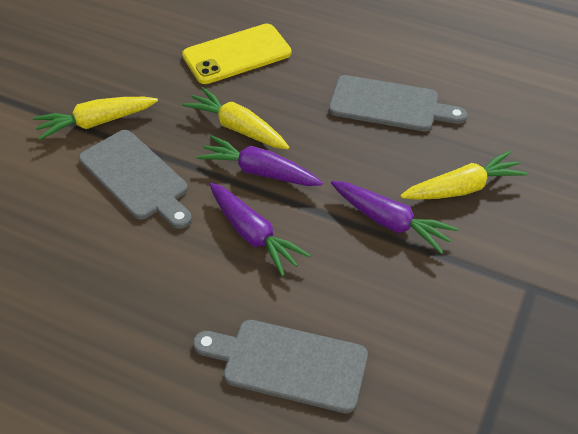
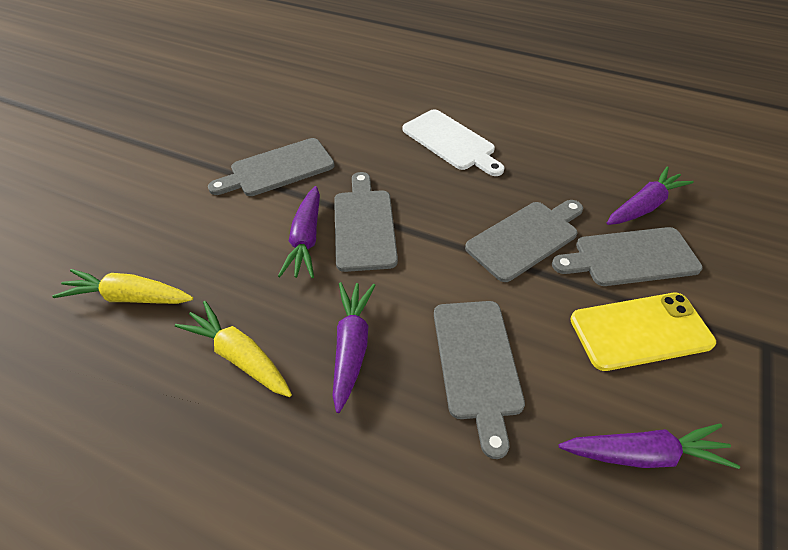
grey cutting board: 3 -> 5
purple carrot: 3 -> 4
white cutting board: 0 -> 1
yellow carrot: 3 -> 2

